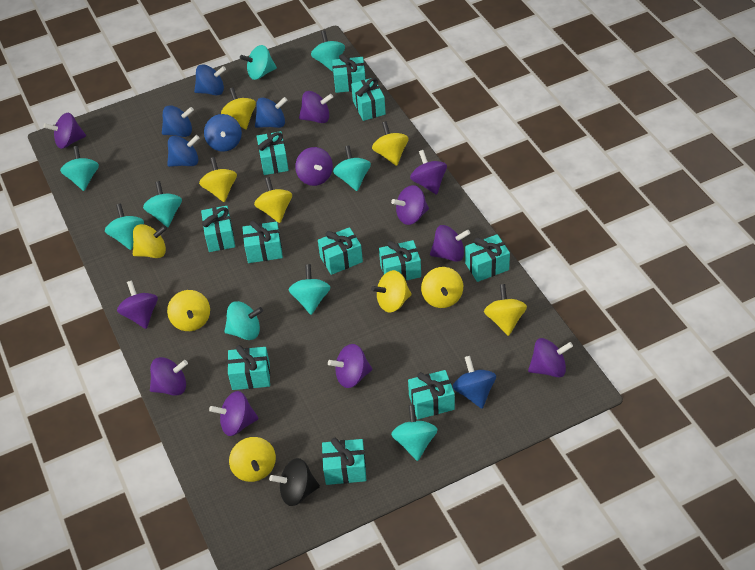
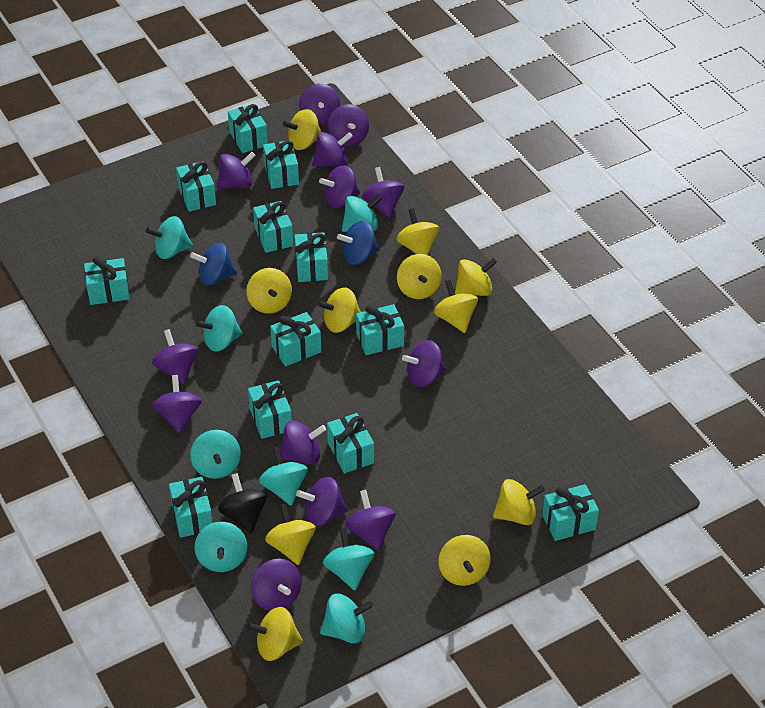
blue spinning top: 6 -> 2
purple spinning top: 11 -> 13
turquoise gift: 11 -> 12
turquoise spinning top: 9 -> 8
yellow spinning top: 10 -> 11

